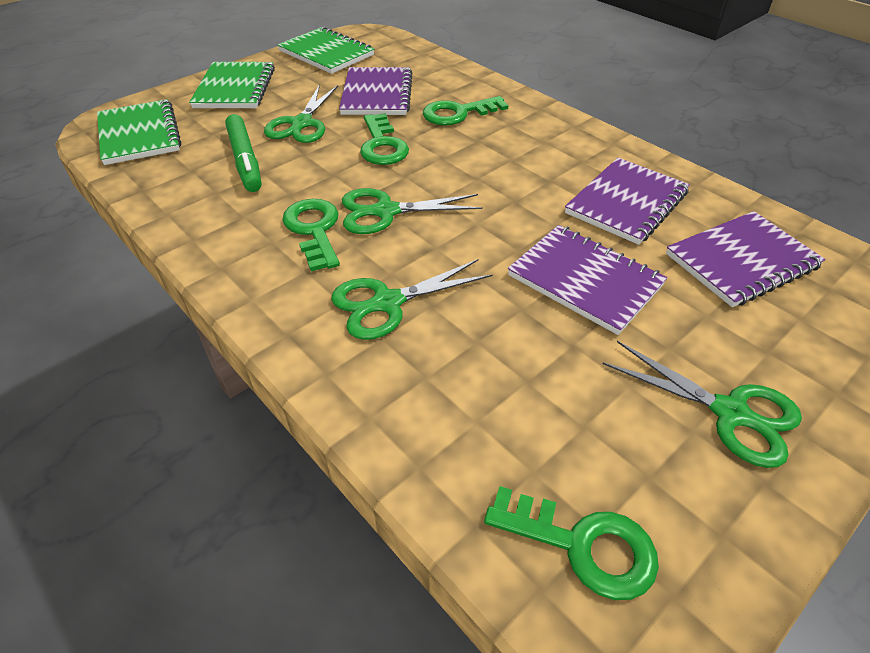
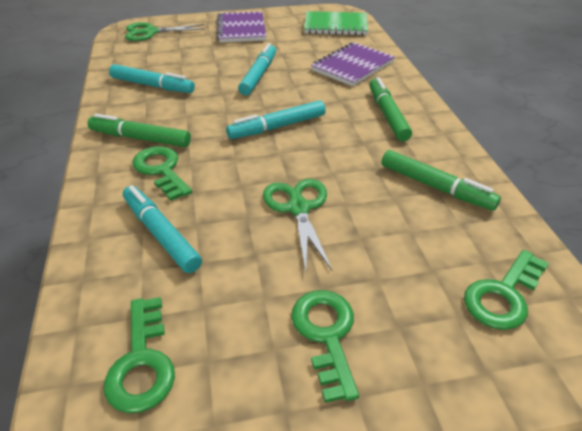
green marker: 1 -> 3
green notebook: 3 -> 1
green scissors: 4 -> 2
purple notebook: 4 -> 2
turquoise marker: 0 -> 4

